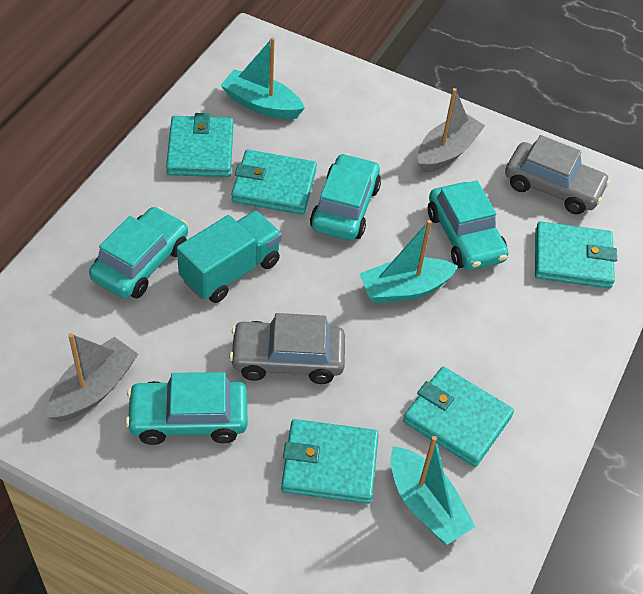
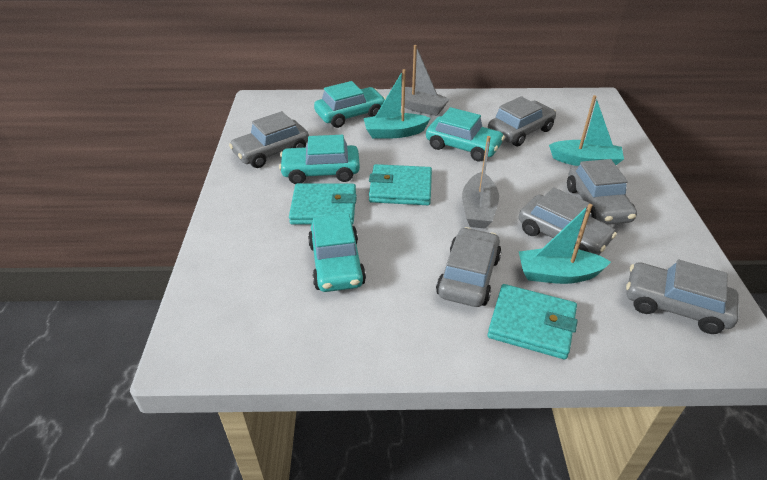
grey car: 2 -> 6
turquoise truck: 1 -> 0
turquoise wallet: 5 -> 3

